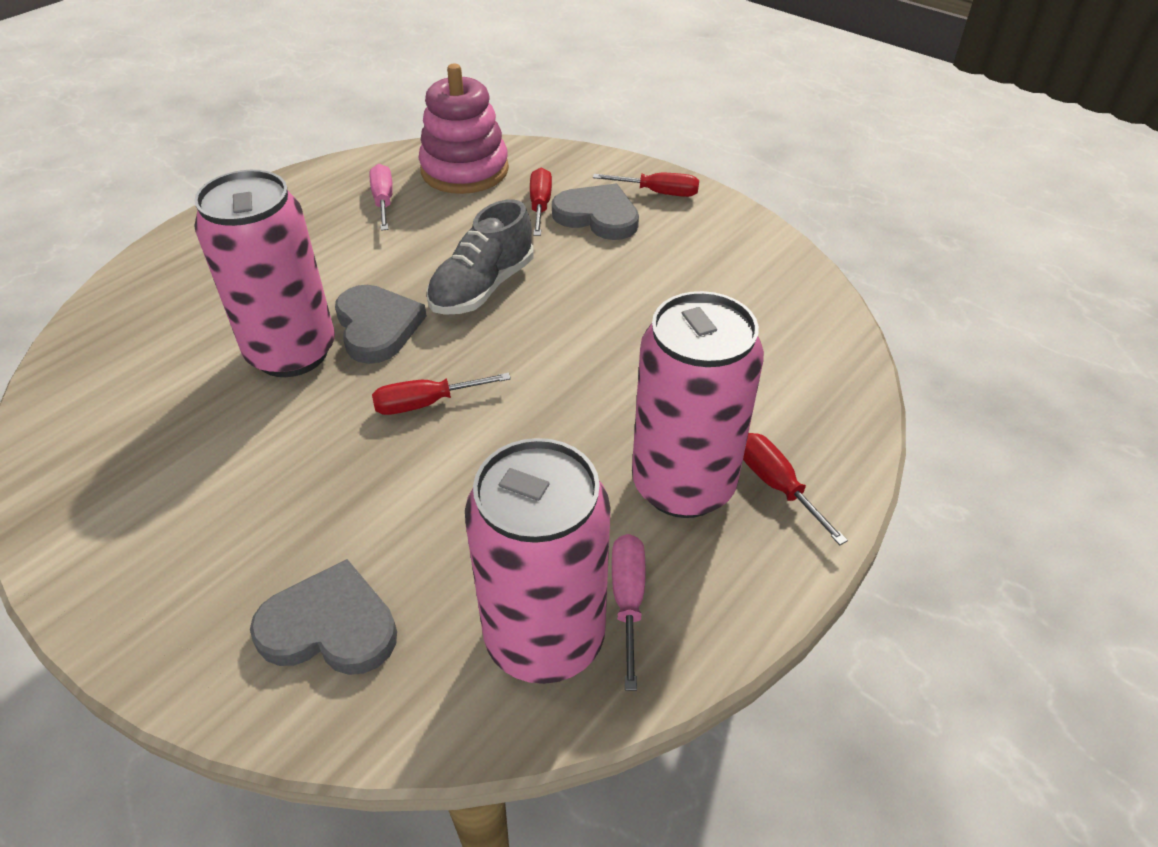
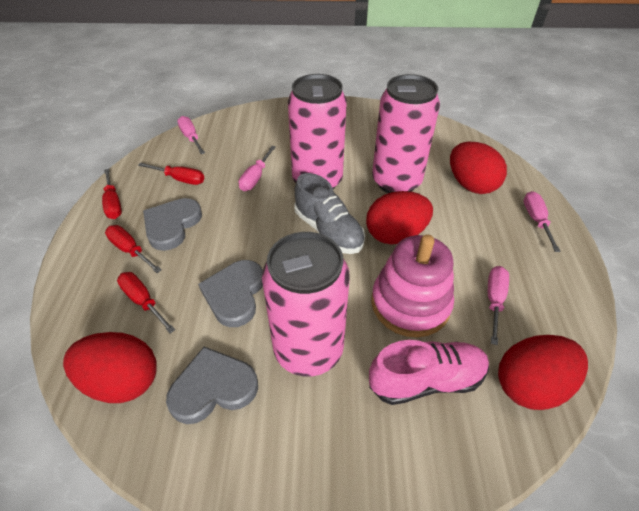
pink screwdriver: 2 -> 4
pink shoe: 0 -> 1
red egg: 0 -> 4

